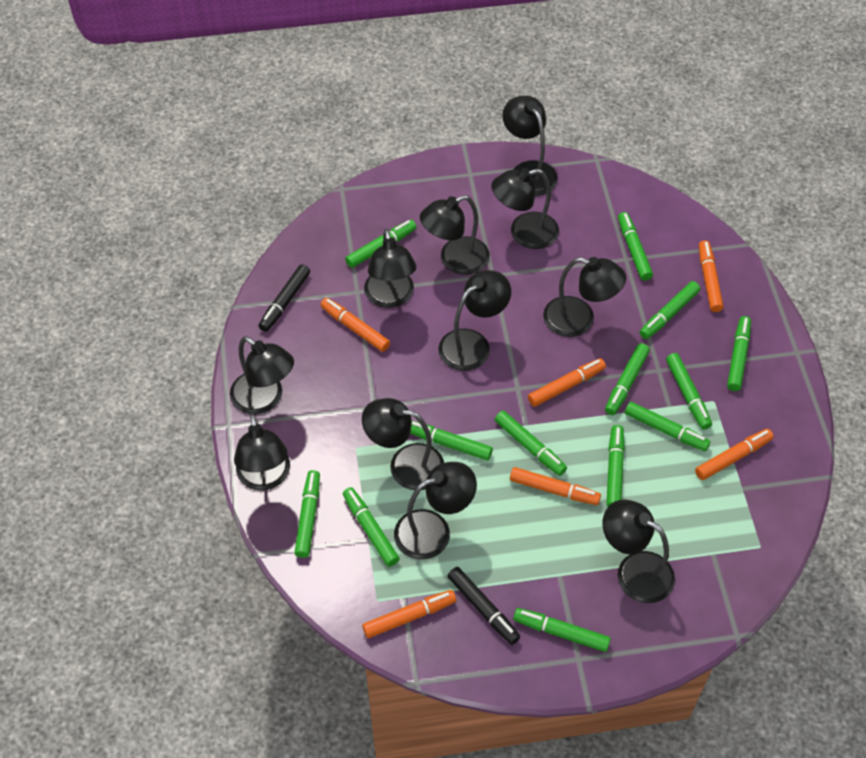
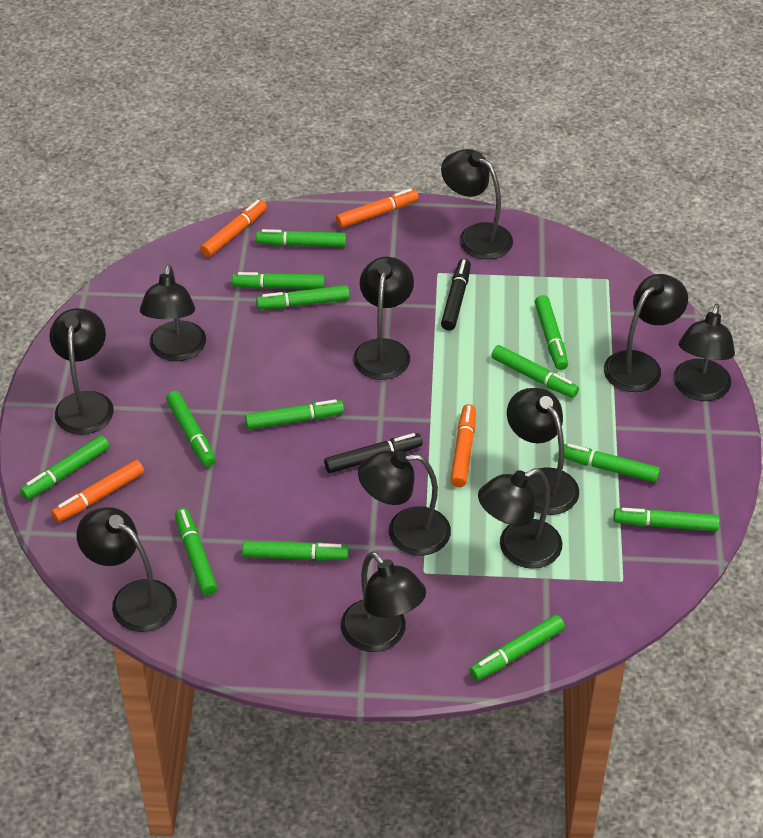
orange marker: 6 -> 4

